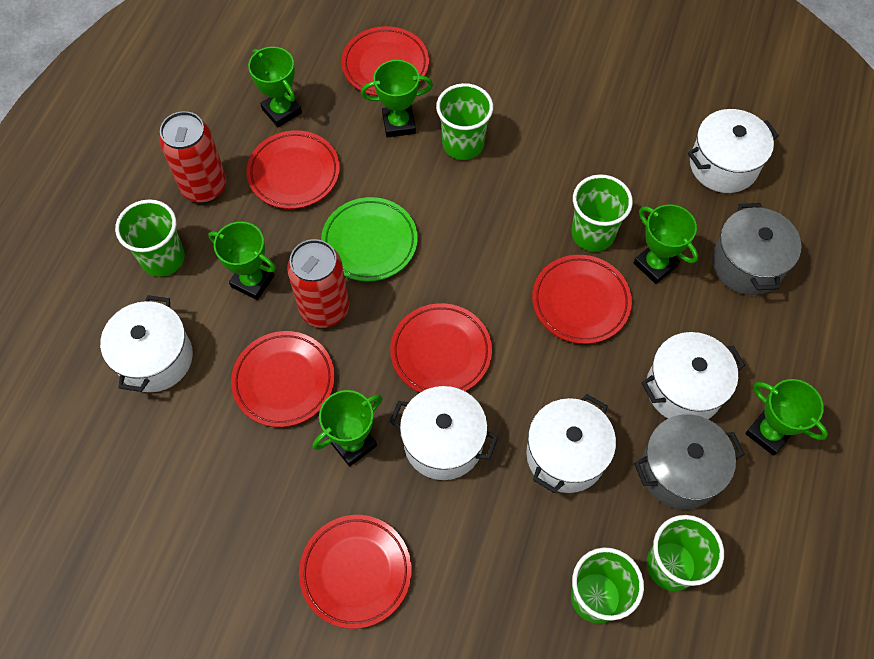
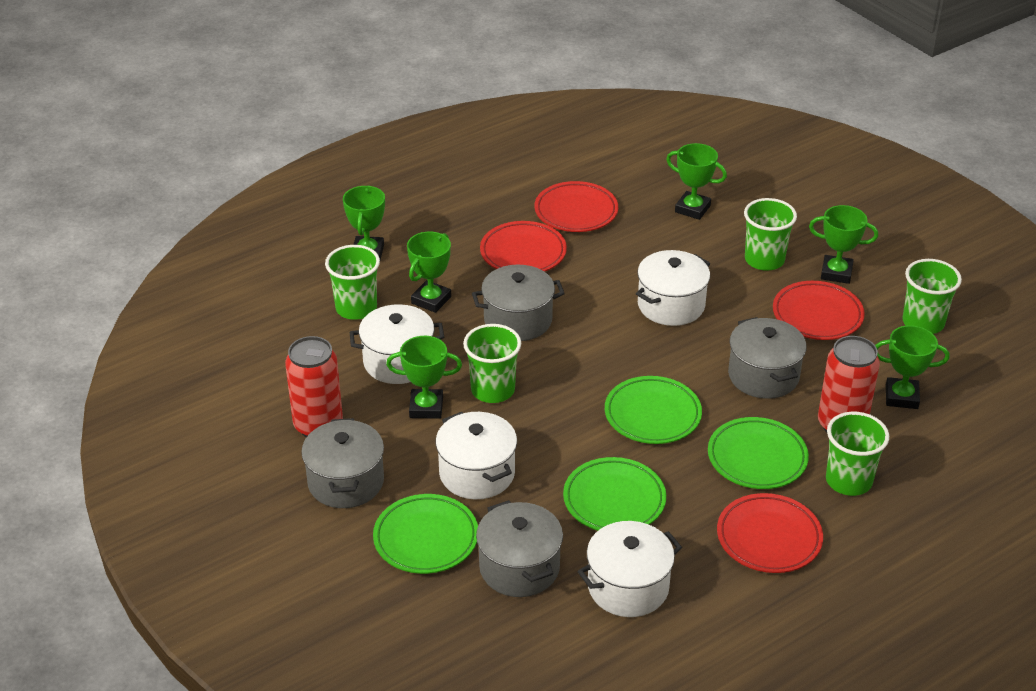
green plate: 1 -> 4
grey pot: 2 -> 4
red plate: 6 -> 4
white pot: 5 -> 4

